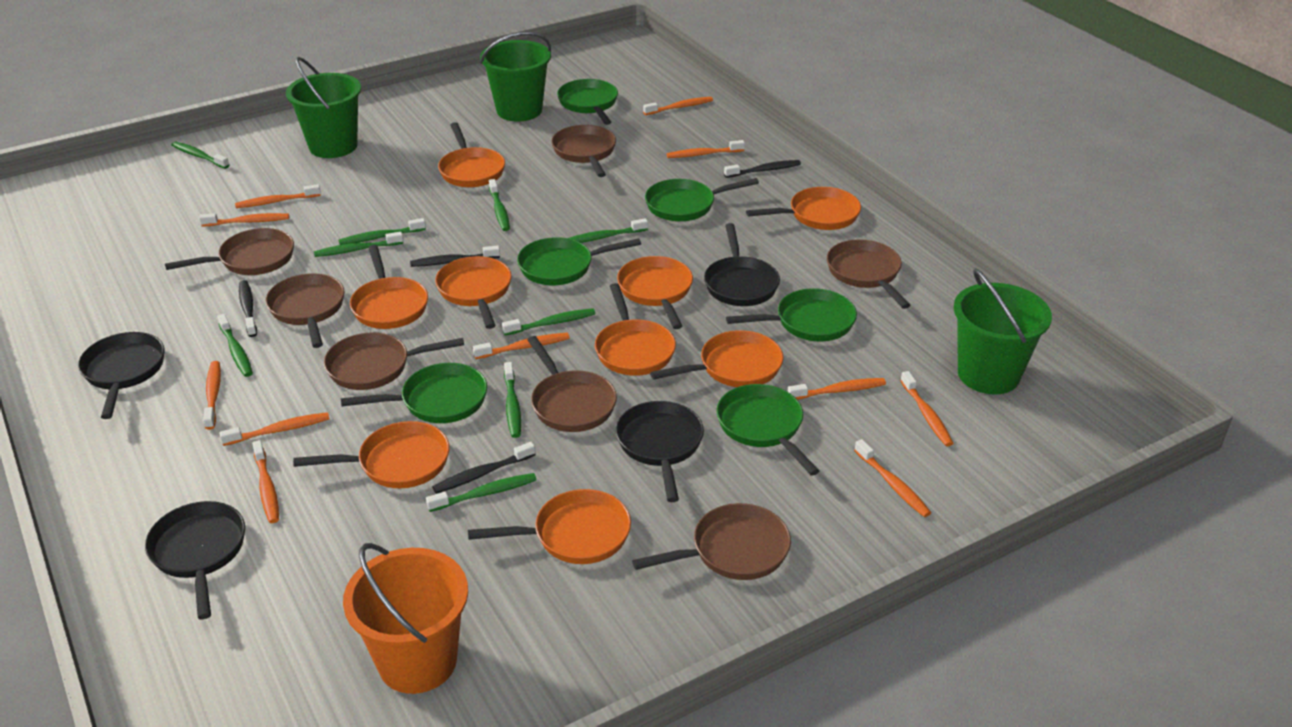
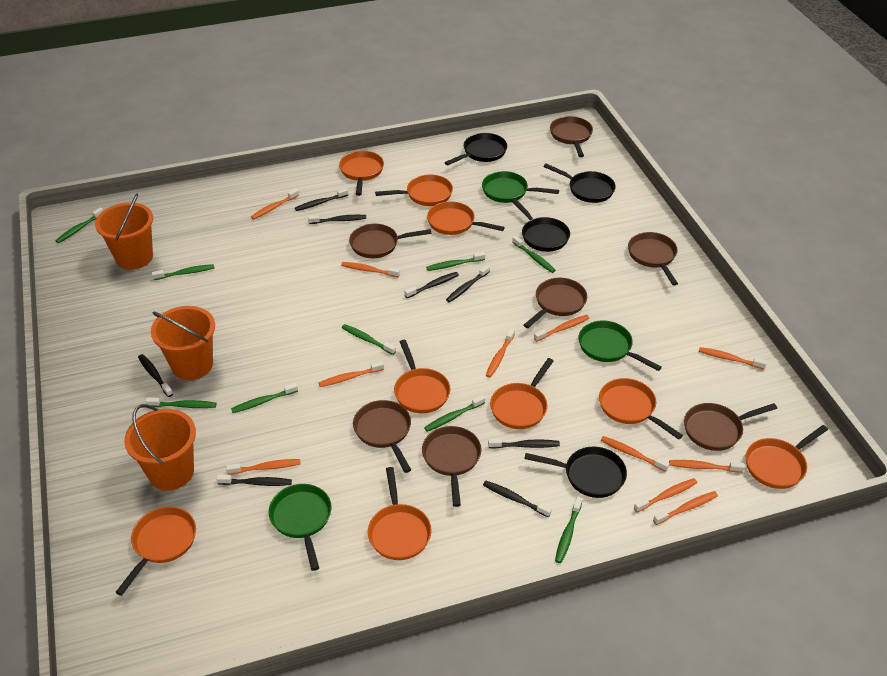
black toothbrush: 4 -> 8
green bucket: 3 -> 0
green pan: 6 -> 3
orange bucket: 1 -> 3

